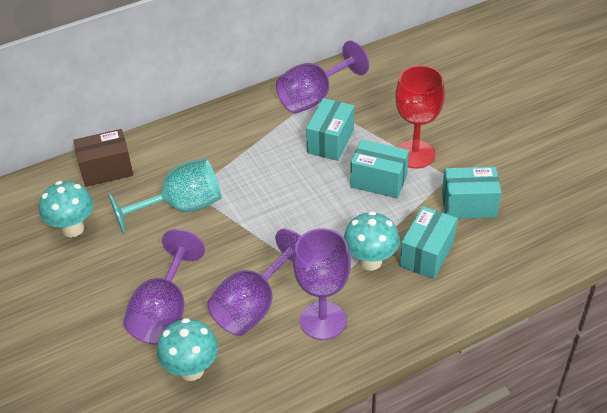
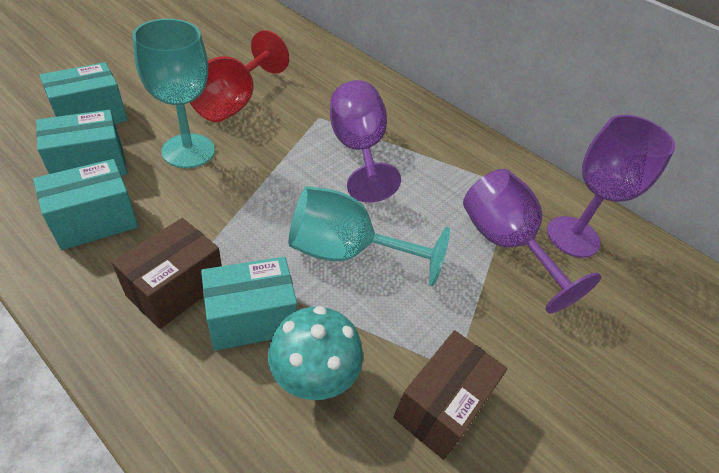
brown box: 1 -> 2
purple goblet: 4 -> 3
turquoise goblet: 1 -> 2
turquoise mushroom: 3 -> 1

